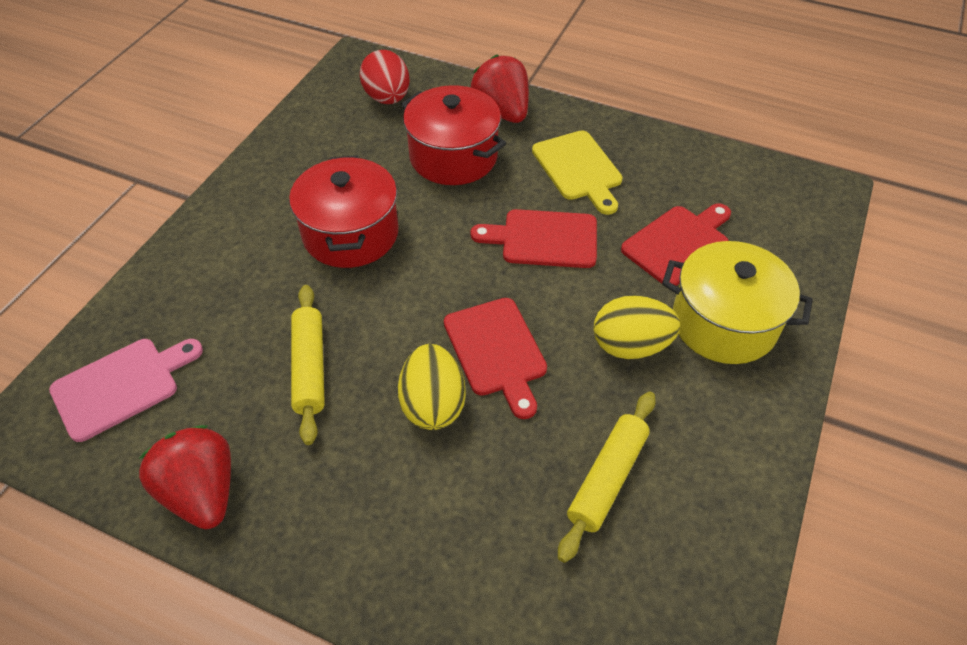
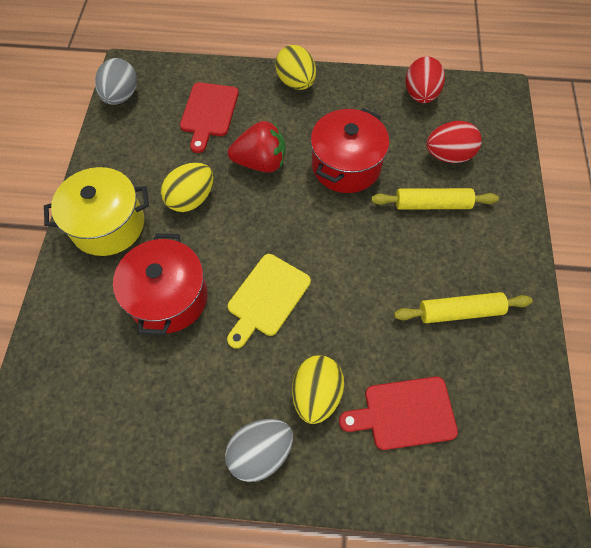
grey egg: 0 -> 2
pink cutting board: 1 -> 0
red cutting board: 3 -> 2
red egg: 1 -> 2
red strawberry: 2 -> 1
yellow egg: 2 -> 3

